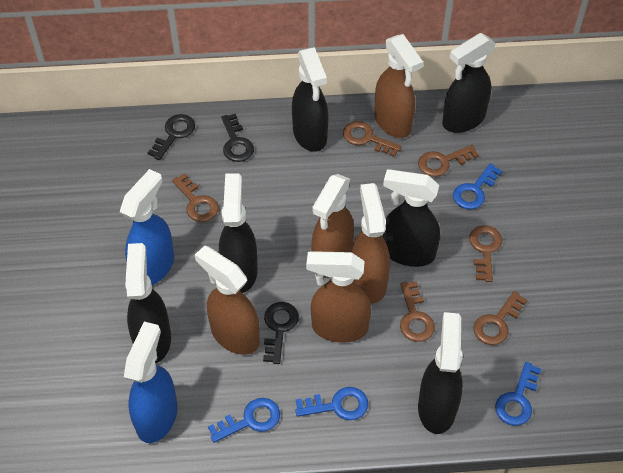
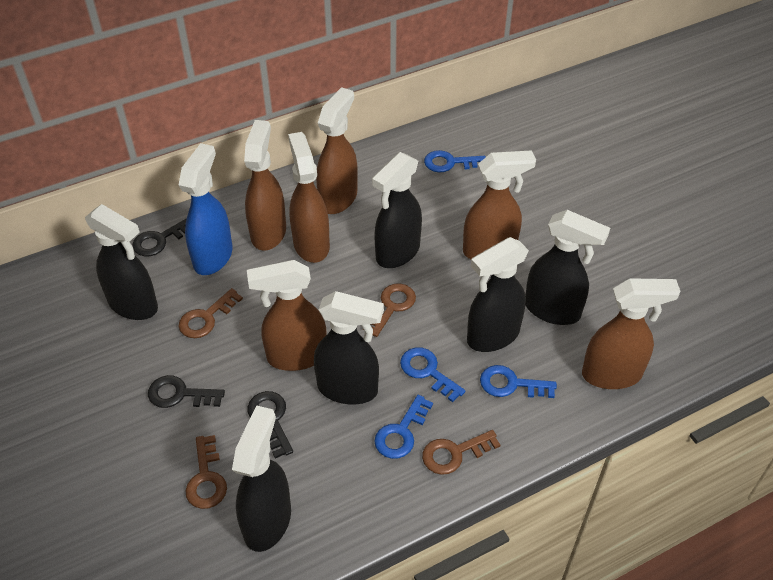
blue spray bottle: 2 -> 1
brown key: 6 -> 4
brown spray bottle: 5 -> 6

